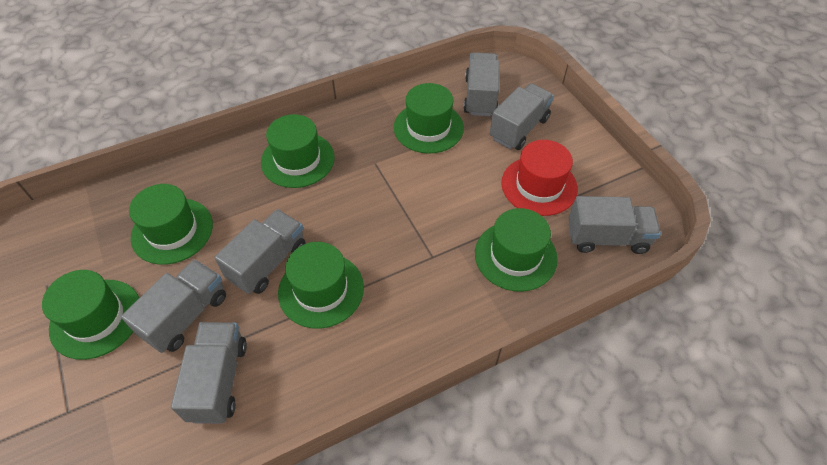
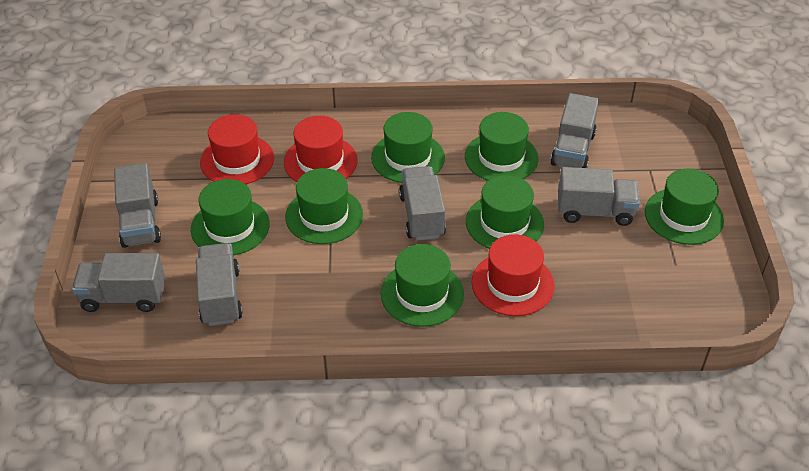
green hat: 6 -> 7
red hat: 1 -> 3

